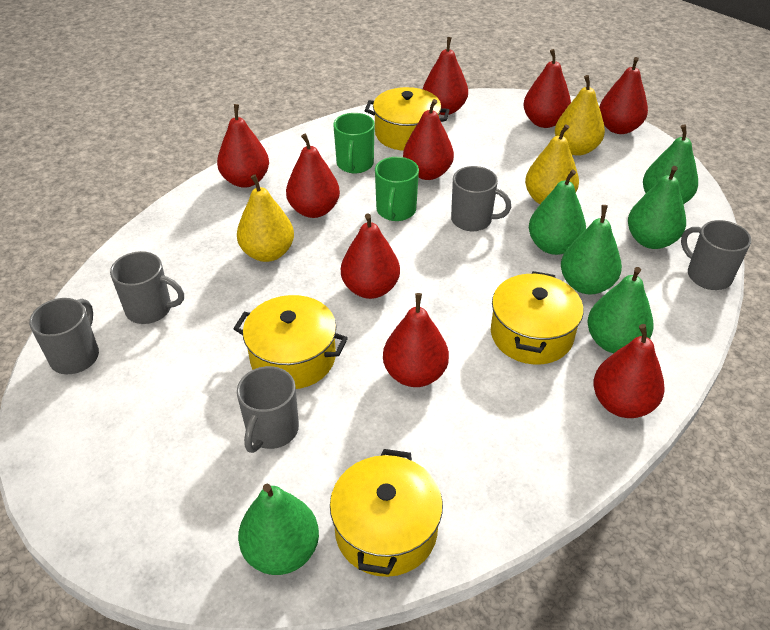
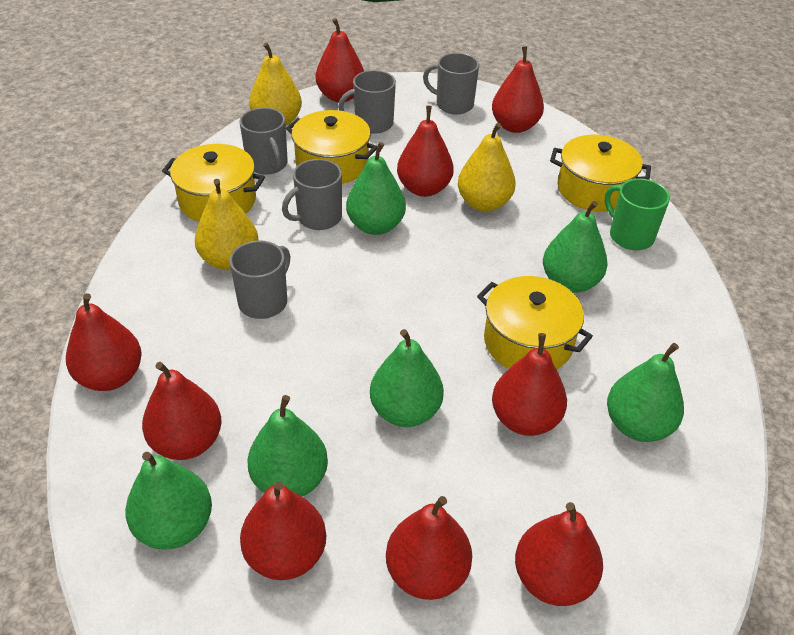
green mug: 2 -> 1

